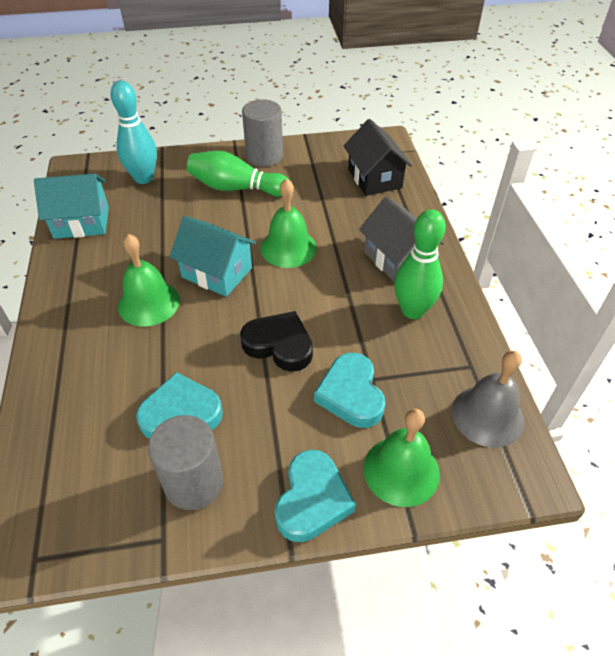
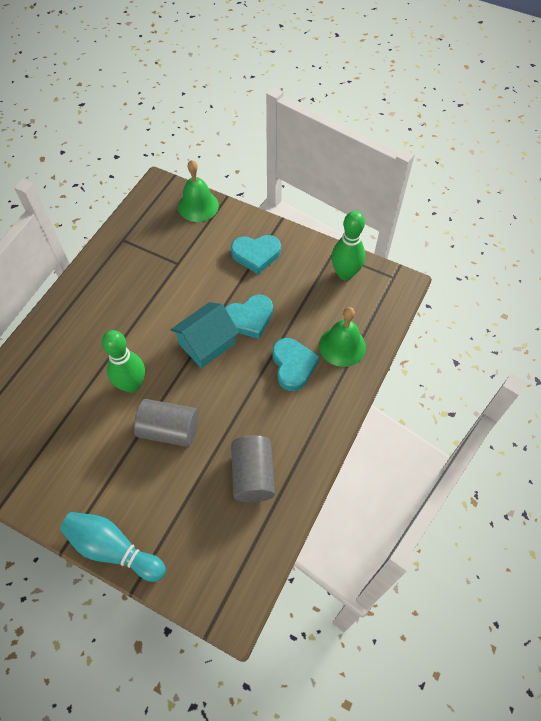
black heart: 1 -> 0
black house: 1 -> 0
green bell: 3 -> 2
grey bell: 1 -> 0
grey house: 1 -> 0
turquoise house: 2 -> 1

